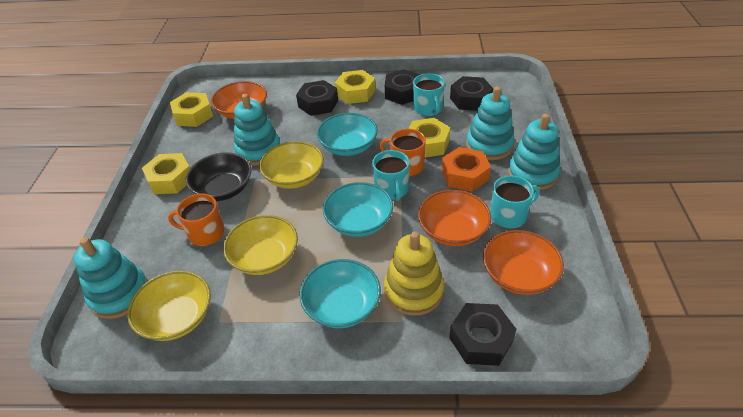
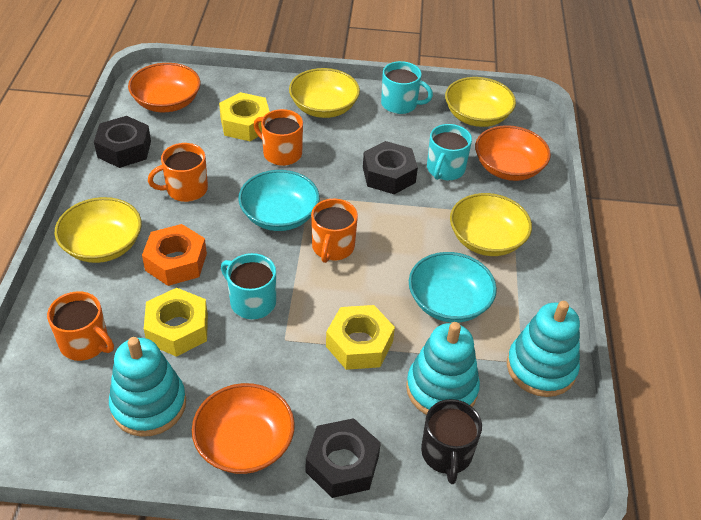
black bowl: 1 -> 0
black mug: 0 -> 1
black nut: 4 -> 3
orange mug: 2 -> 4
turquoise bowl: 3 -> 2
turquoise stacking toy: 4 -> 3
yellow bowl: 3 -> 4
yellow nut: 4 -> 3
yellow stacking toy: 1 -> 0

